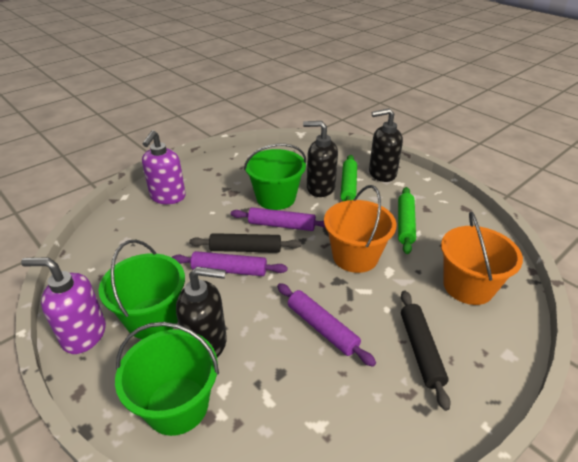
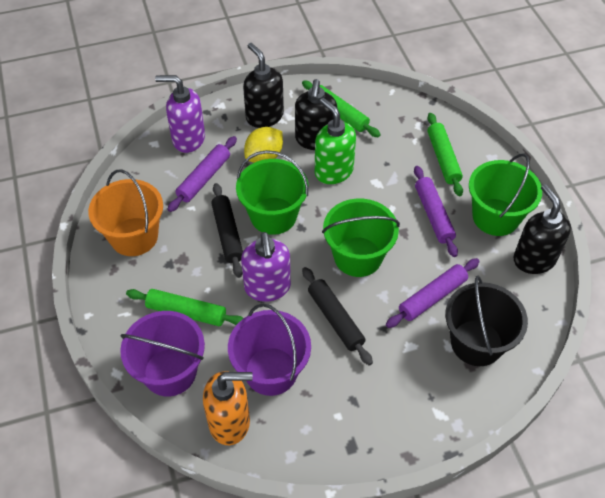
black bucket: 0 -> 1
green rolling pin: 2 -> 3
green soap dispenser: 0 -> 1
orange bucket: 2 -> 1
orange soap dispenser: 0 -> 1
purple bucket: 0 -> 2
yellow lemon: 0 -> 1

